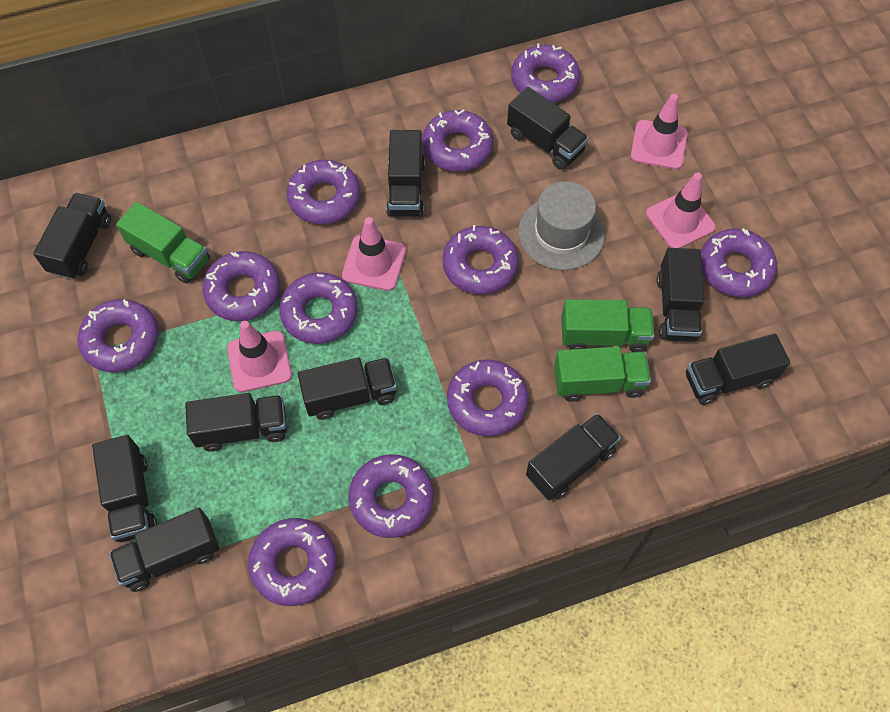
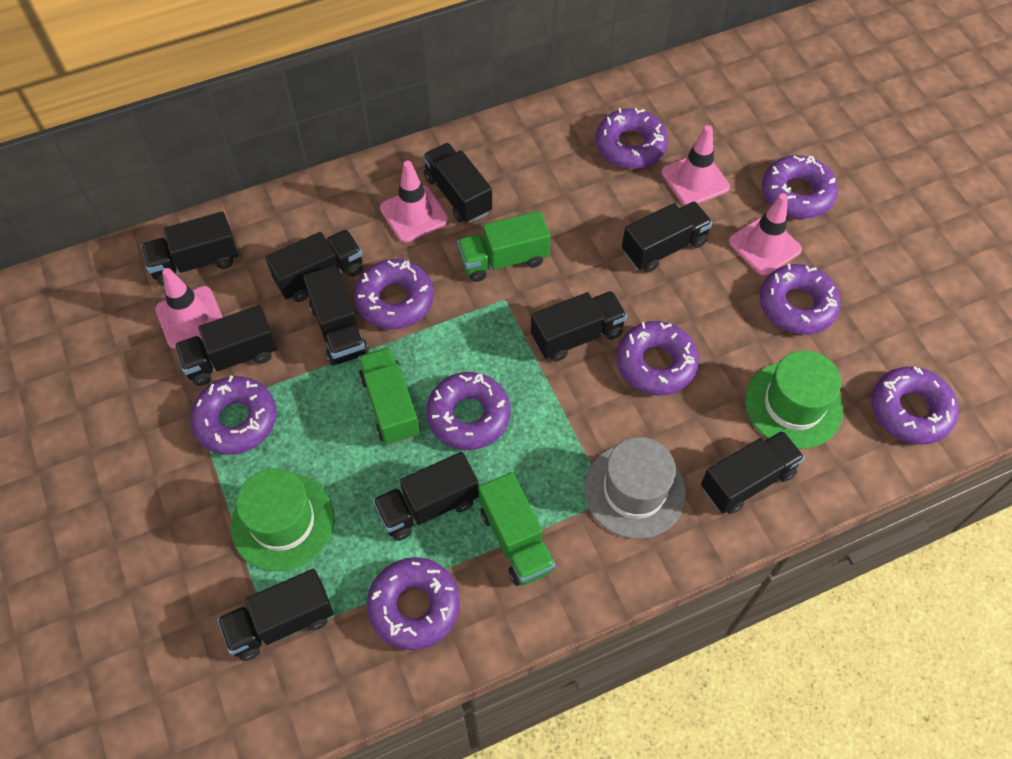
green hat: 0 -> 2
purple donut: 11 -> 9

